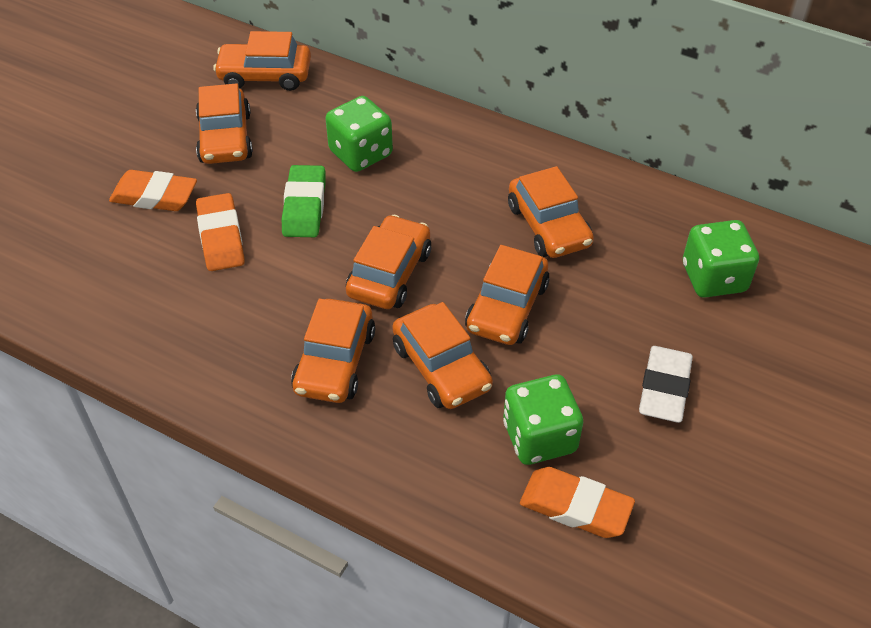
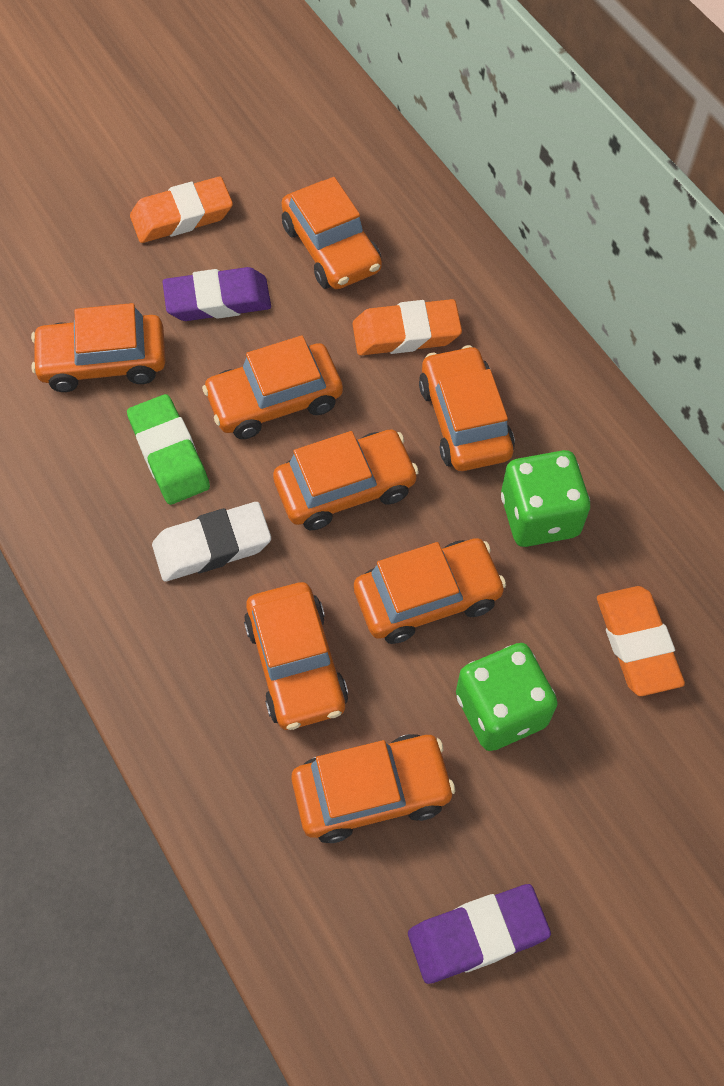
green dice: 3 -> 2
orange car: 7 -> 8
purple eraser: 0 -> 2

